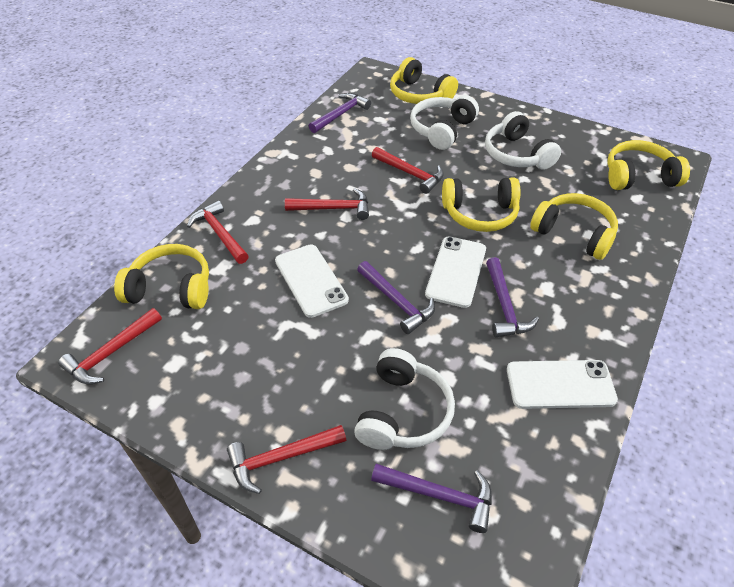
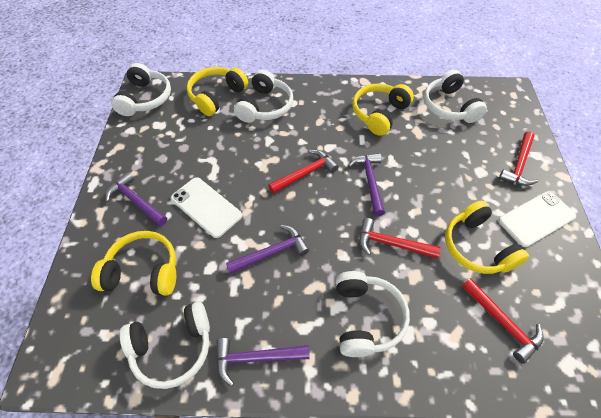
red hammer: 5 -> 4
white headphones: 3 -> 5
white phone: 3 -> 2
yellow headphones: 5 -> 4

